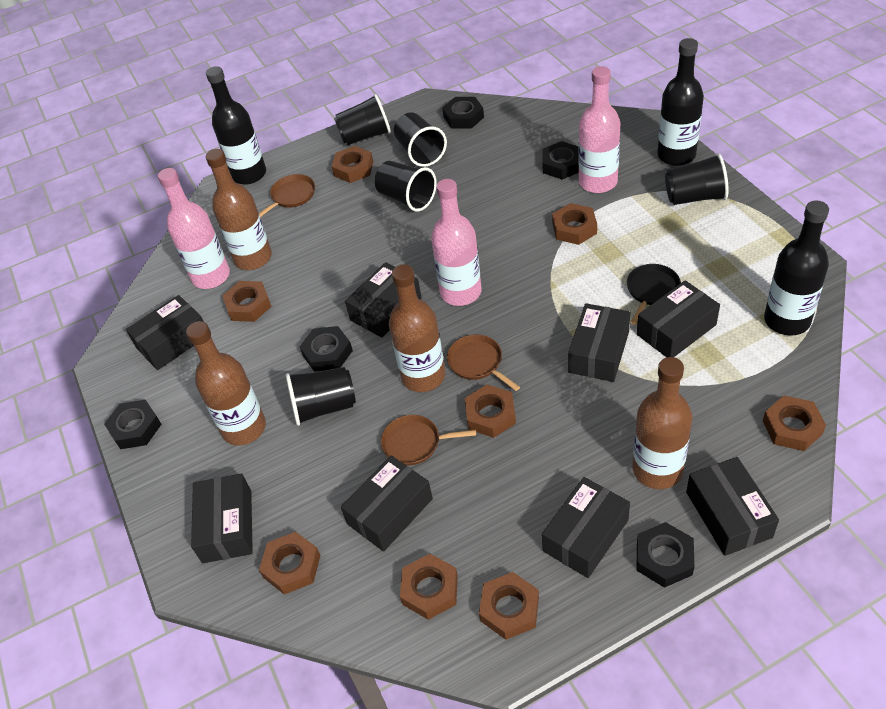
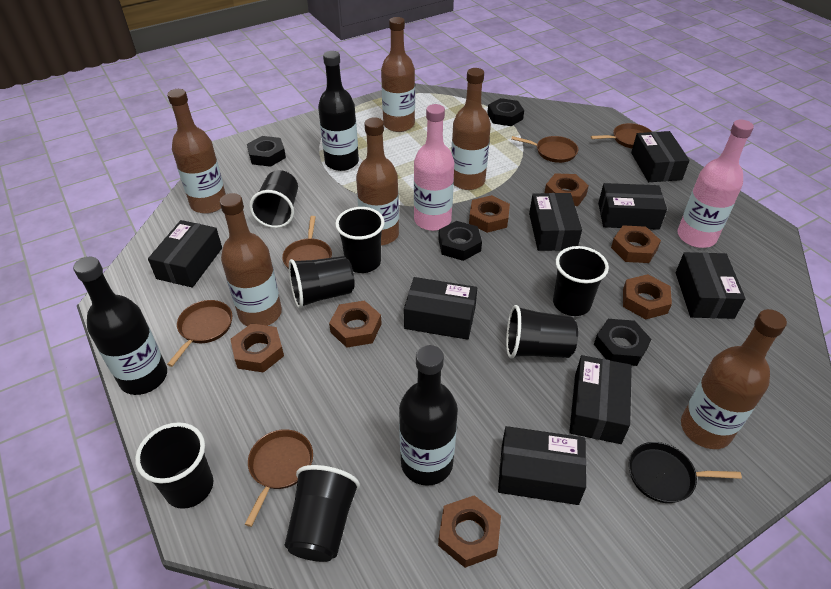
black cup: 5 -> 7
black nut: 5 -> 4
brown bottle: 4 -> 6
brown nut: 8 -> 7
brown pan: 3 -> 5
pink bottle: 3 -> 2

